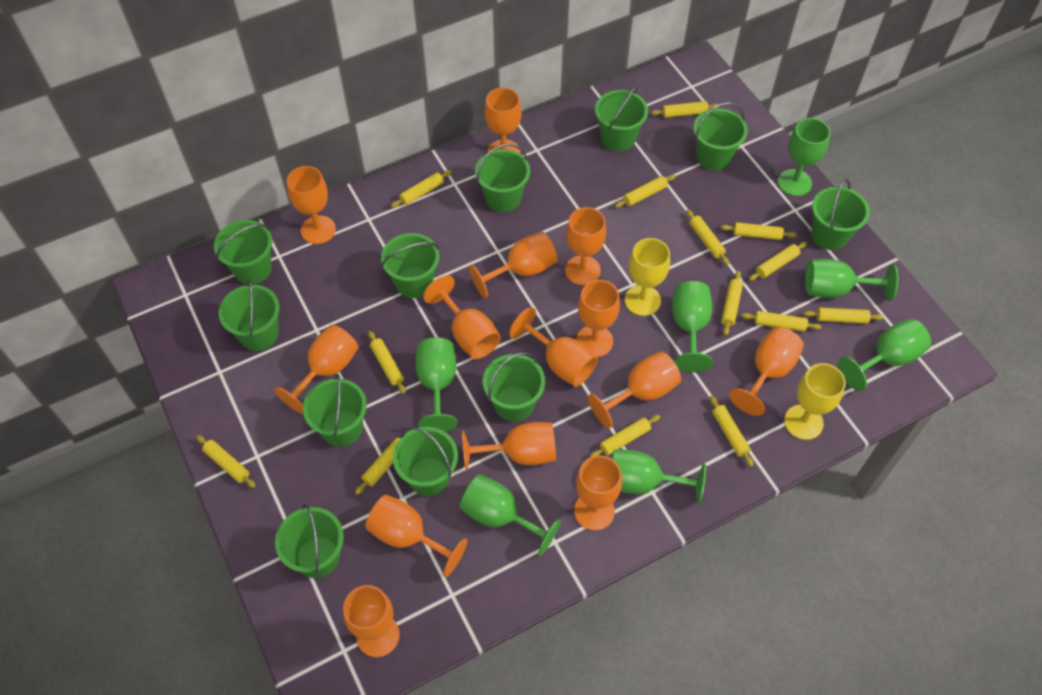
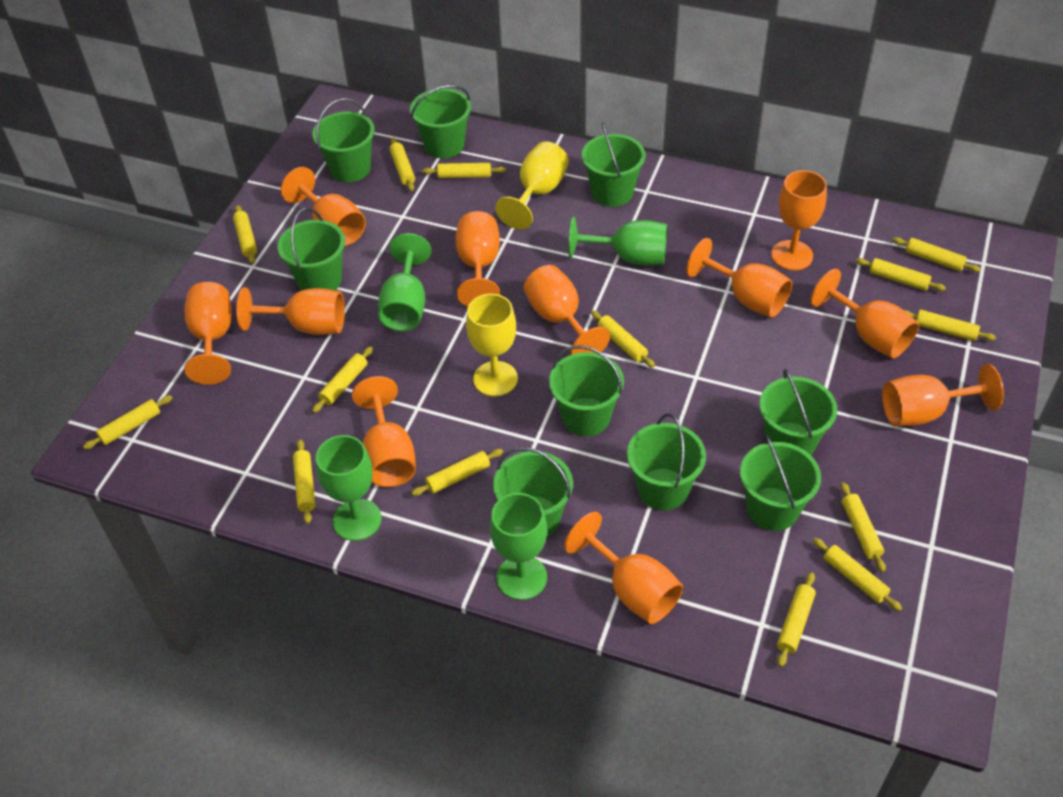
green bucket: 11 -> 9
green goblet: 7 -> 4
orange goblet: 14 -> 11

